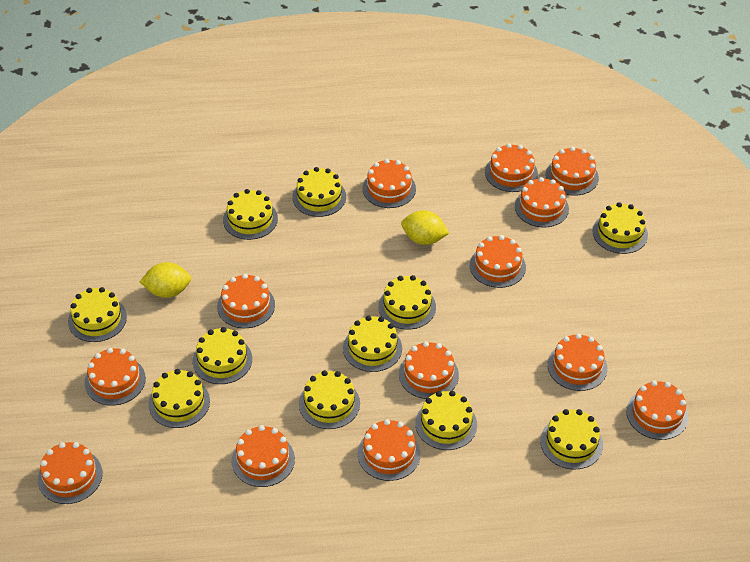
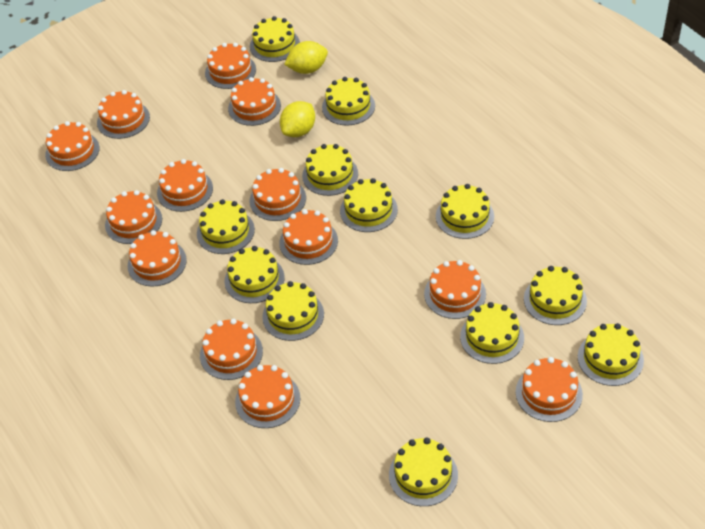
yellow cake: 11 -> 12

